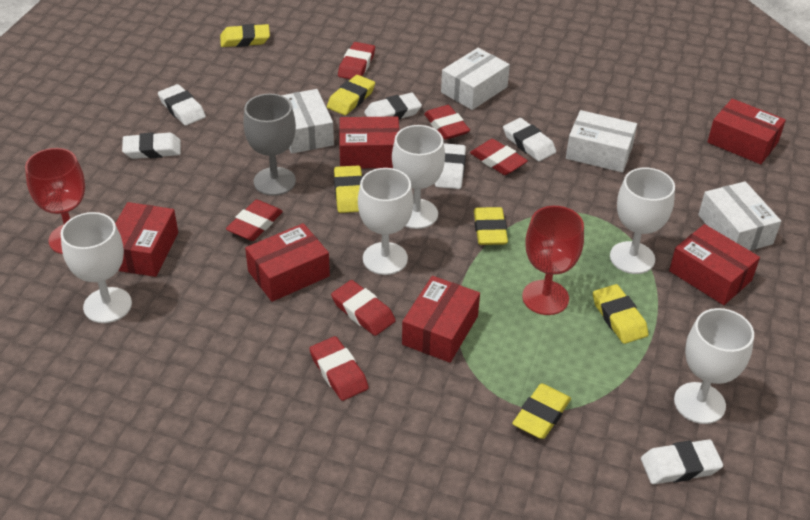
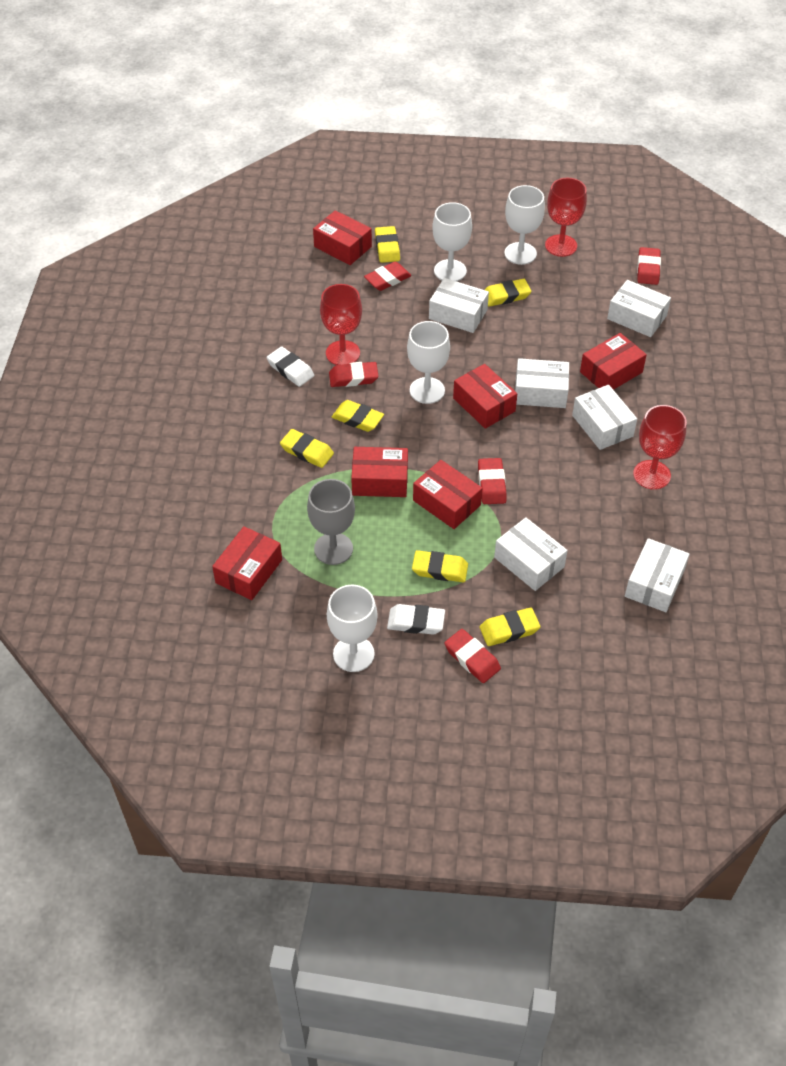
red eraser: 6 -> 5
red goblet: 2 -> 3
white box: 4 -> 6
white eraser: 6 -> 2
white goblet: 5 -> 4

